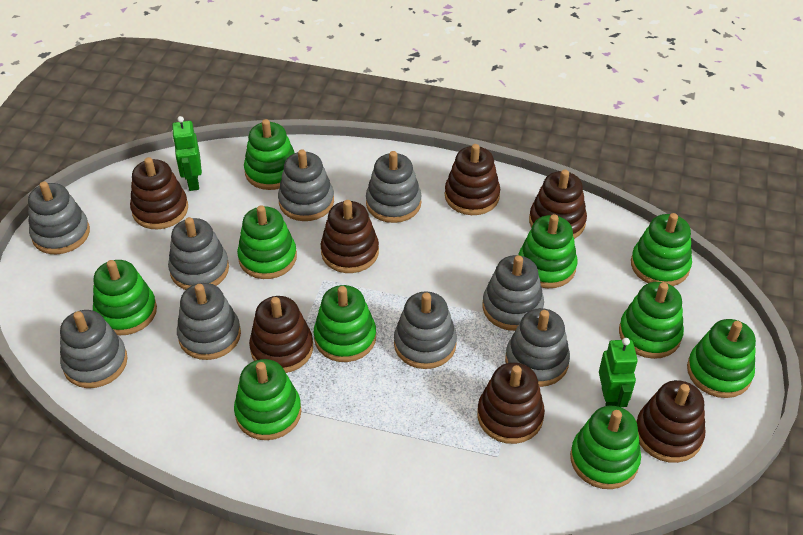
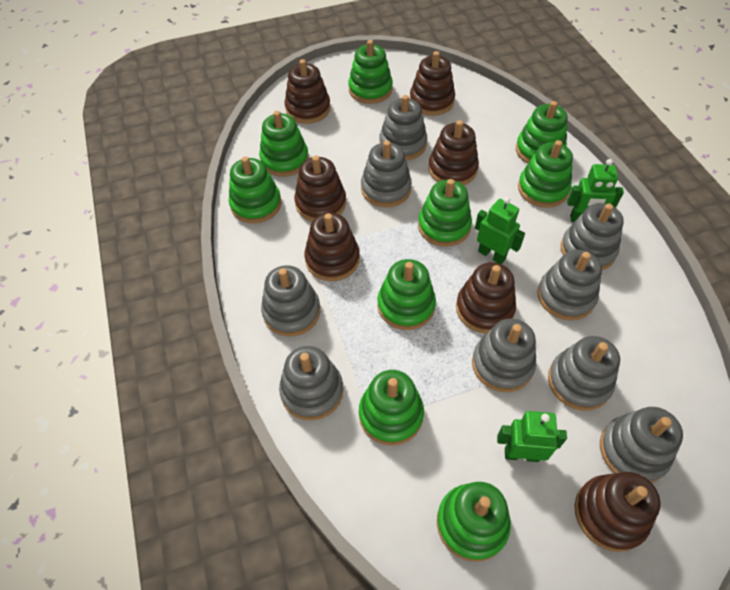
green robot: 2 -> 3
green stacking toy: 10 -> 9

